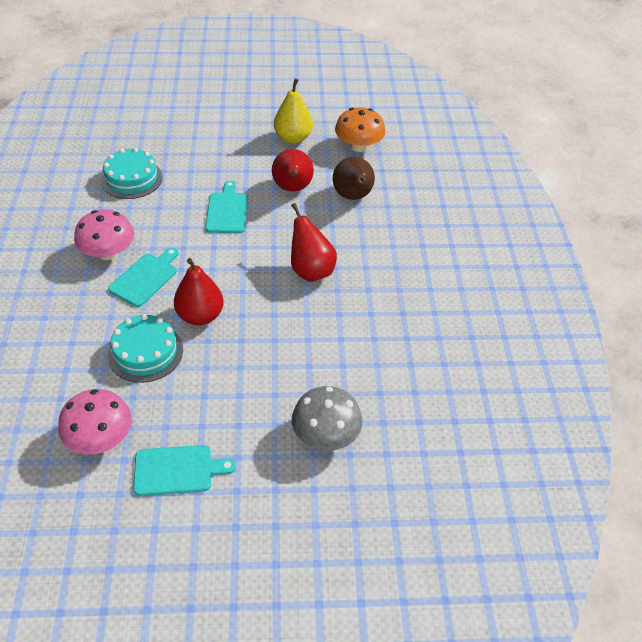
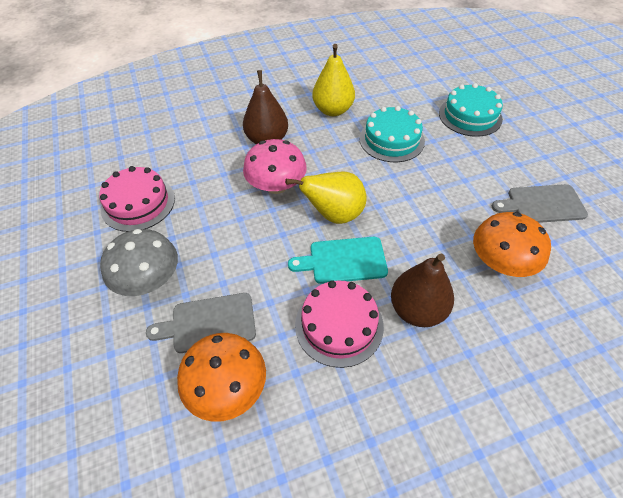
brown pear: 1 -> 2
grey cutting board: 0 -> 2
orange mushroom: 1 -> 2
pink cake: 0 -> 2
pink mushroom: 2 -> 1
red pear: 3 -> 0
turquoise cutting board: 3 -> 1
yellow pear: 1 -> 2

